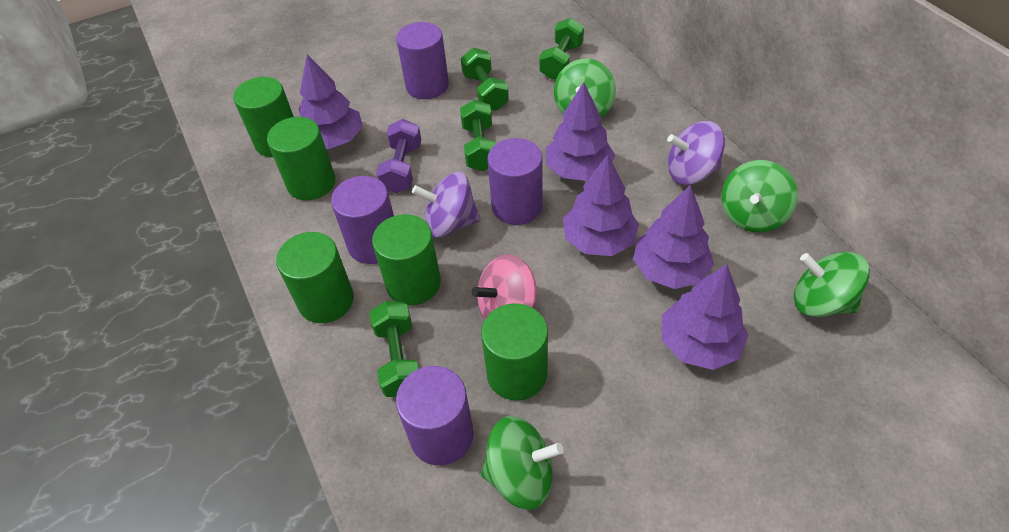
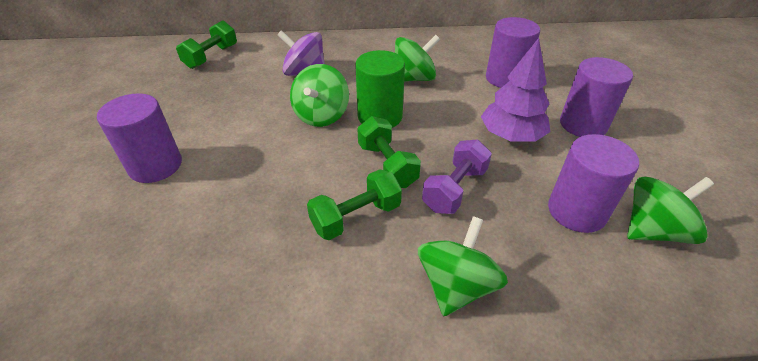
green cylinder: 5 -> 1
green dumbbell: 4 -> 3
pink spinning top: 1 -> 0
purple spinning top: 2 -> 1
purple tree: 5 -> 1

